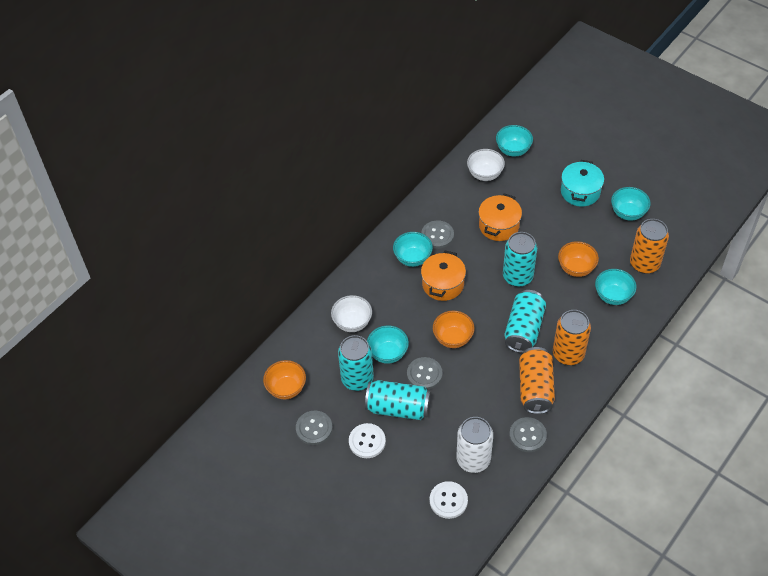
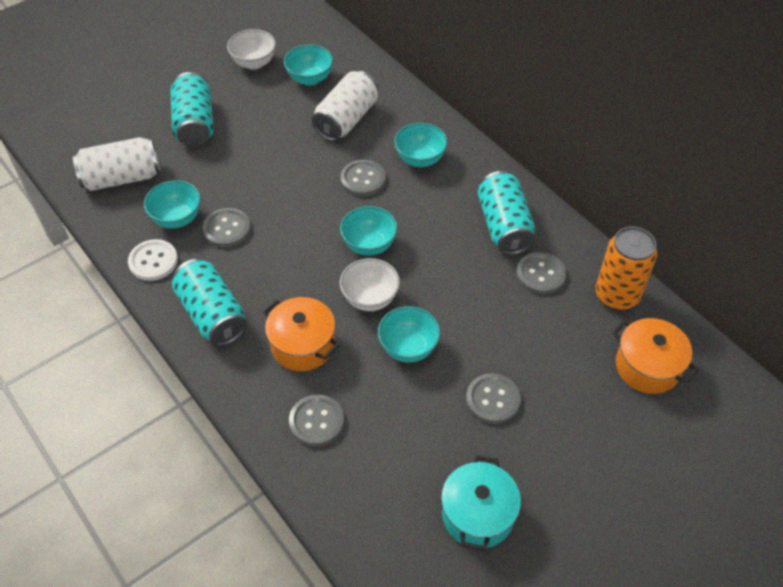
grey button: 4 -> 5
orange bowl: 3 -> 0
orange can: 3 -> 1
turquoise can: 4 -> 3
white button: 2 -> 1
white can: 1 -> 2

